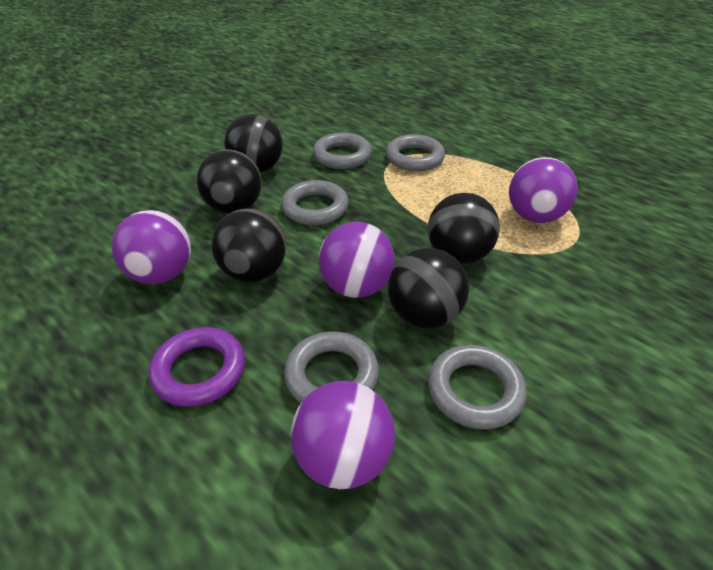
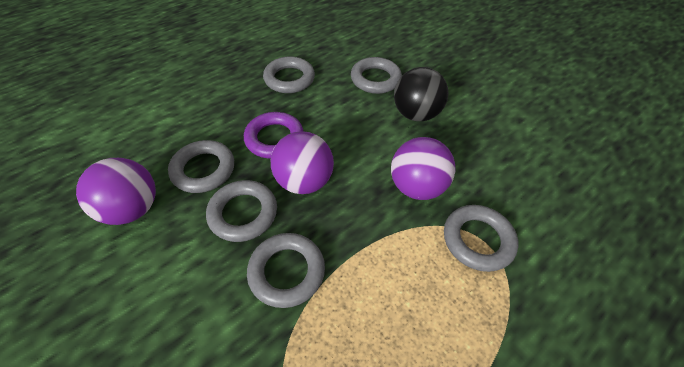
black ball: 5 -> 1
grey ring: 5 -> 6
purple ball: 4 -> 3

